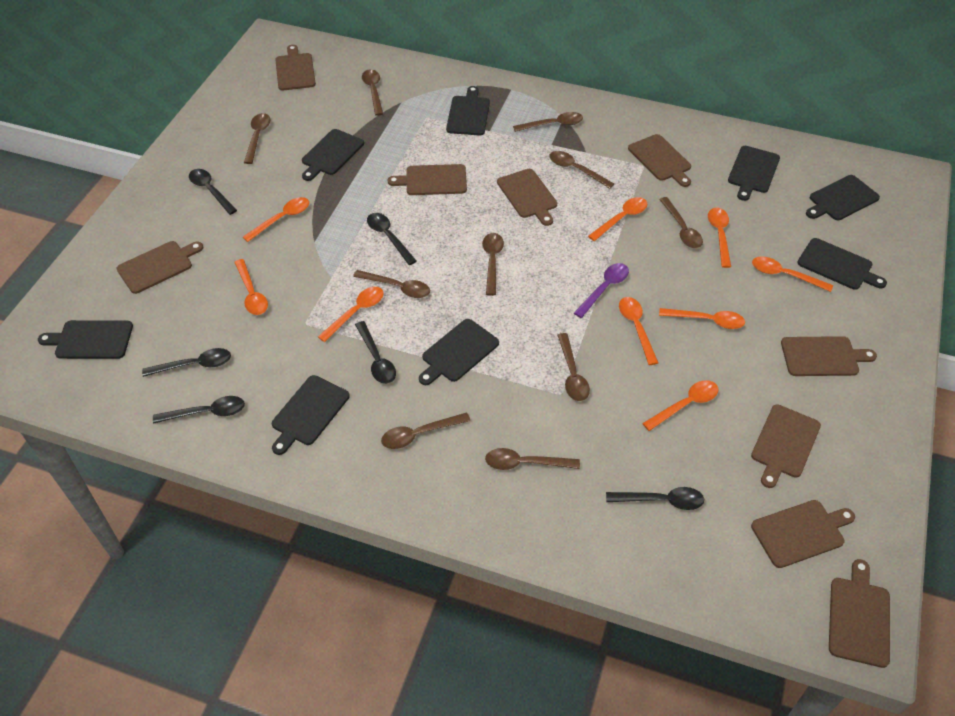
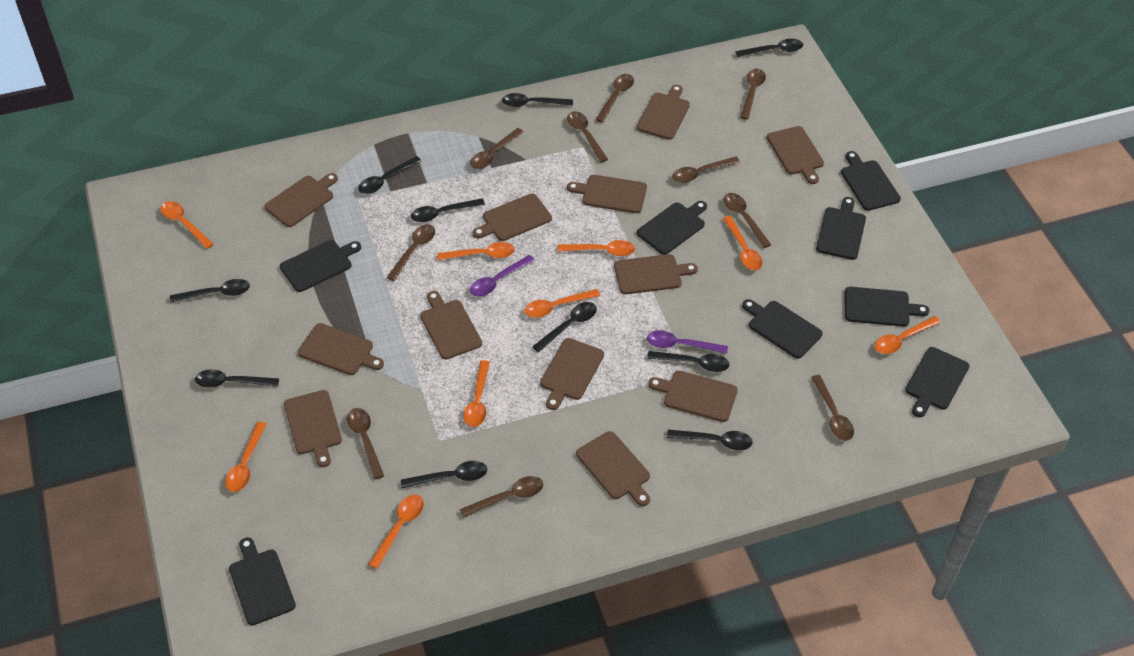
black spoon: 6 -> 10
brown cutting board: 9 -> 12
purple spoon: 1 -> 2

